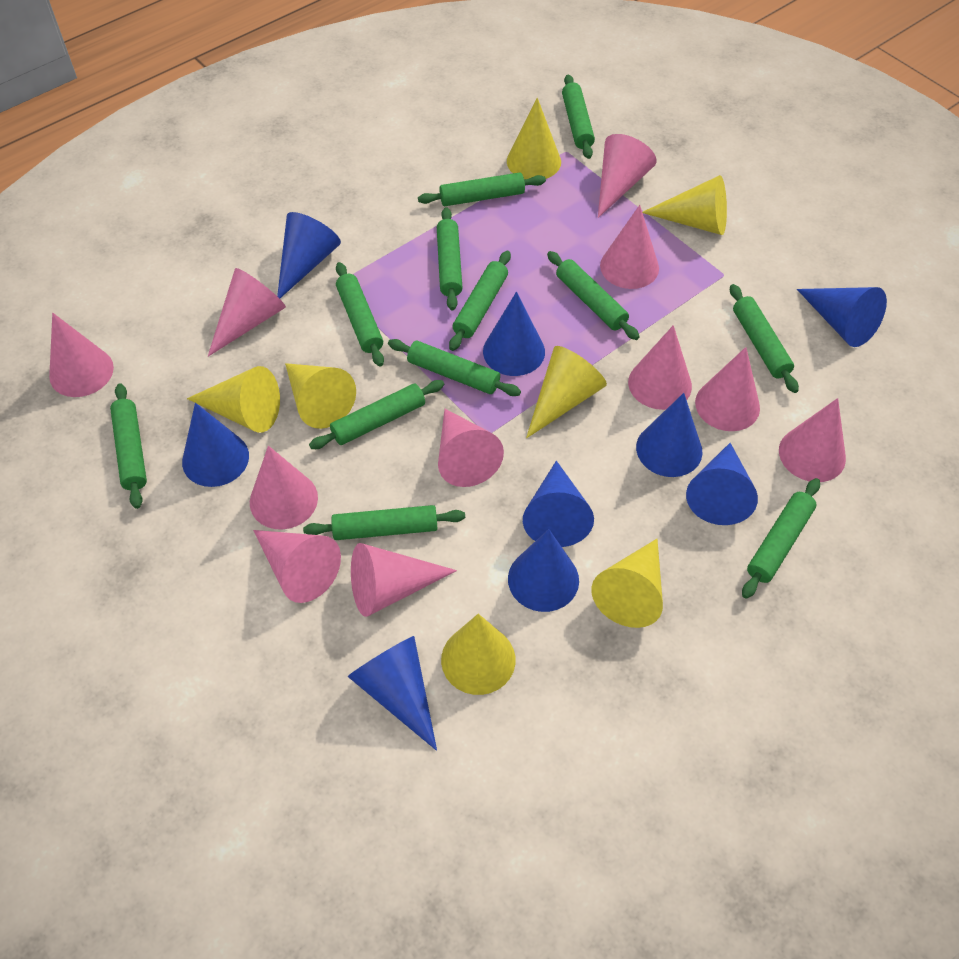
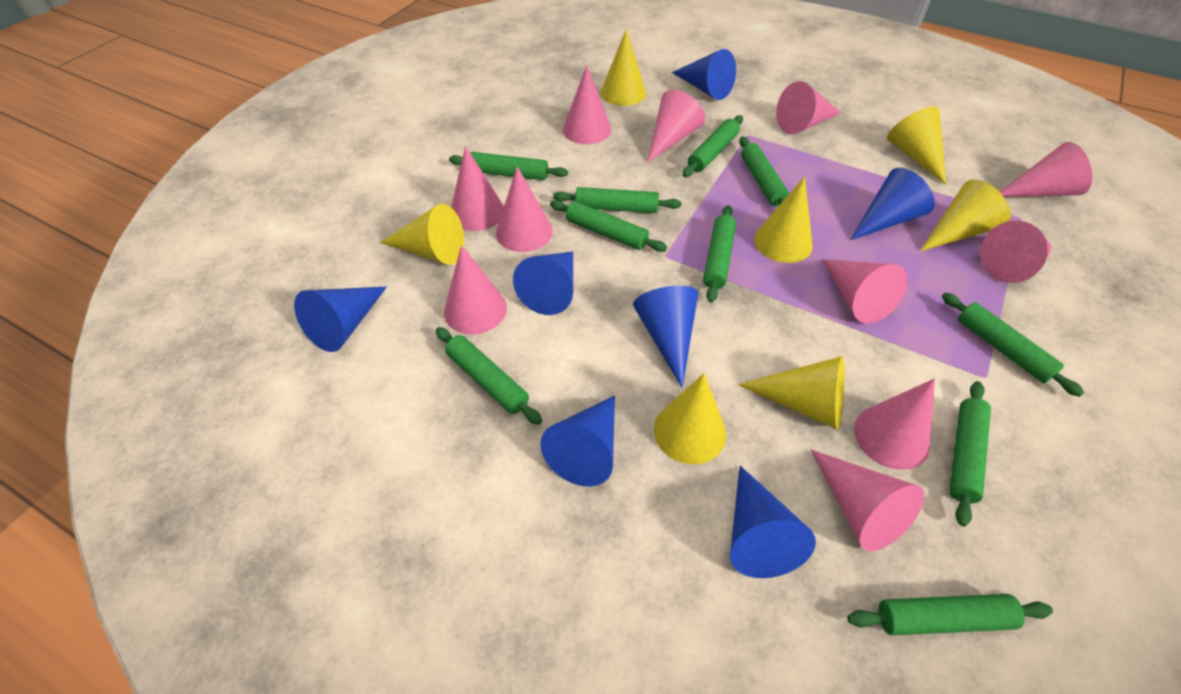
blue cone: 9 -> 7
green rolling pin: 12 -> 10

